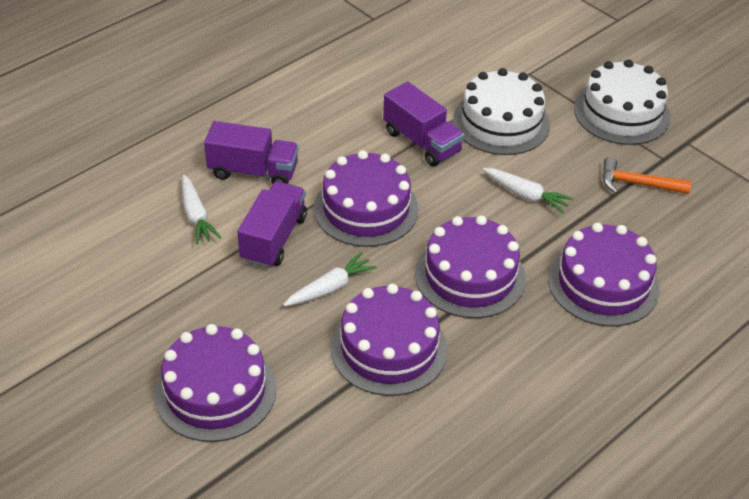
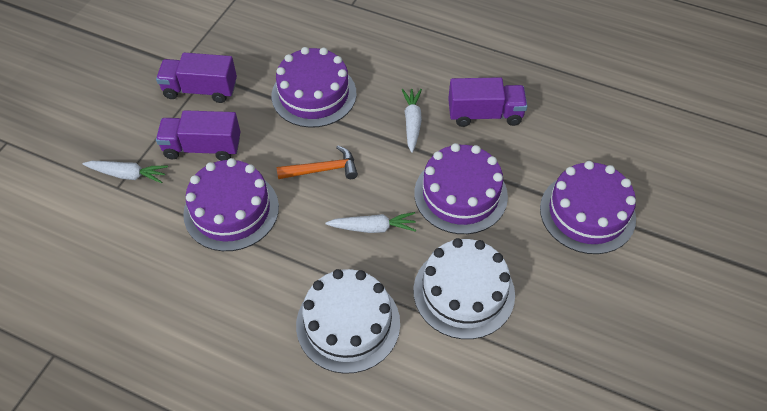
purple cake: 5 -> 4

